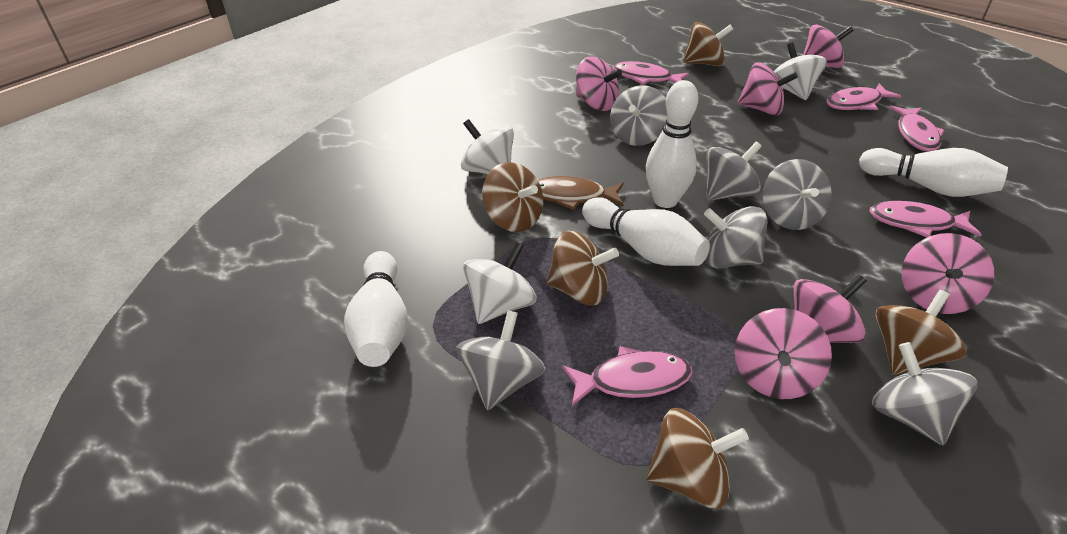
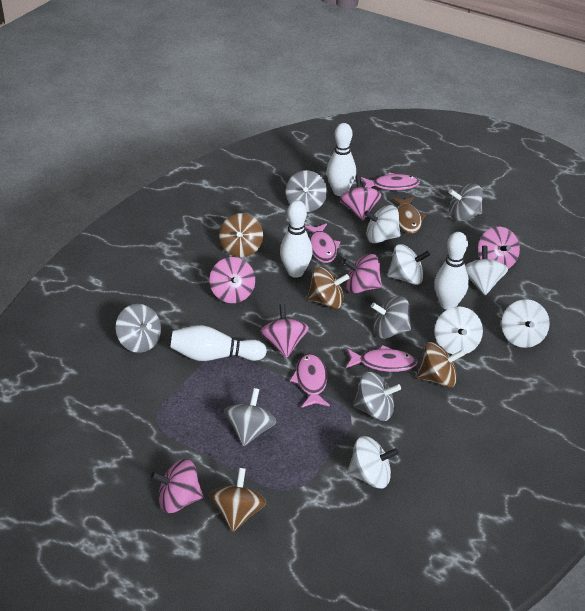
brown spinning top: 5 -> 4
pink fish: 5 -> 4
white spinning top: 3 -> 6

